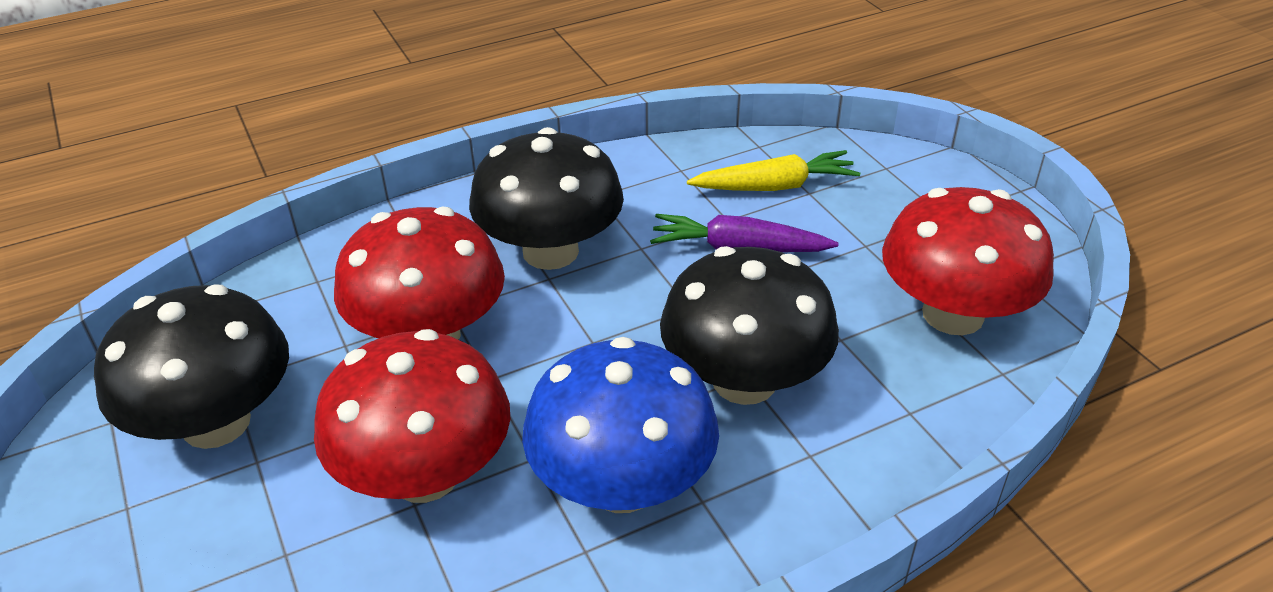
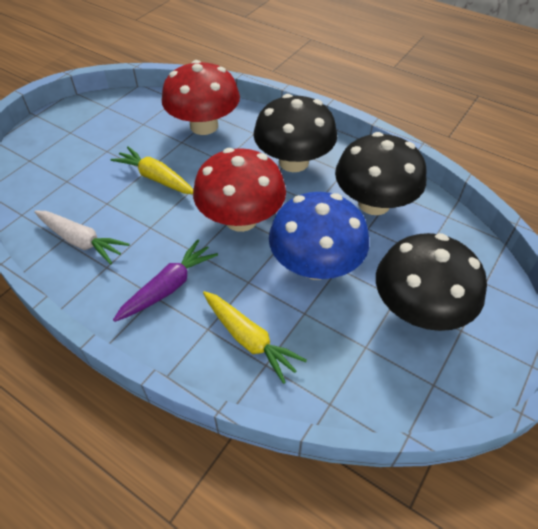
red mushroom: 3 -> 2
white carrot: 0 -> 1
yellow carrot: 1 -> 2

